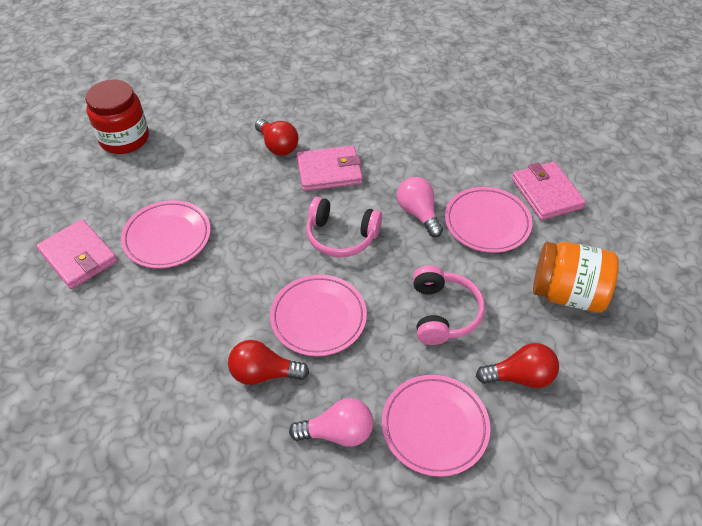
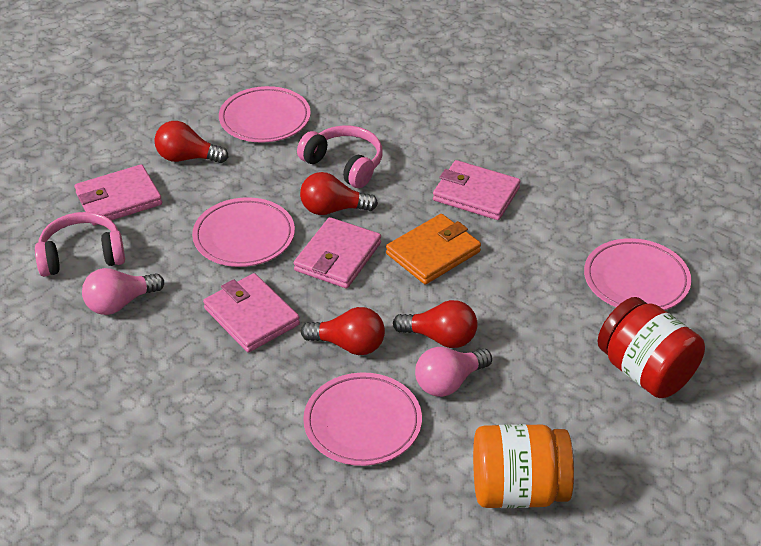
orange wallet: 0 -> 1
pink wallet: 3 -> 4
red light bulb: 3 -> 4

